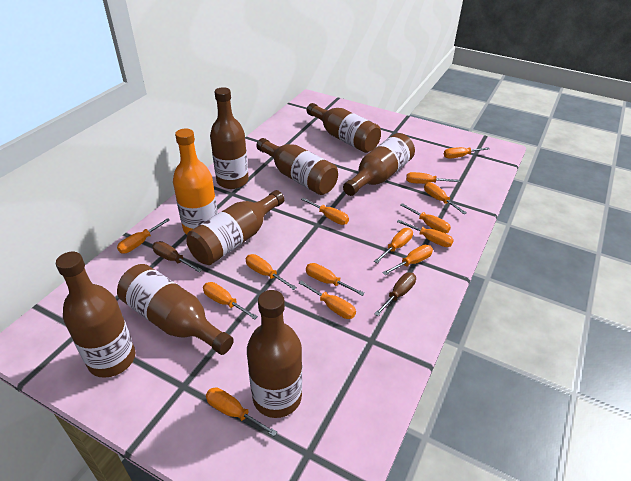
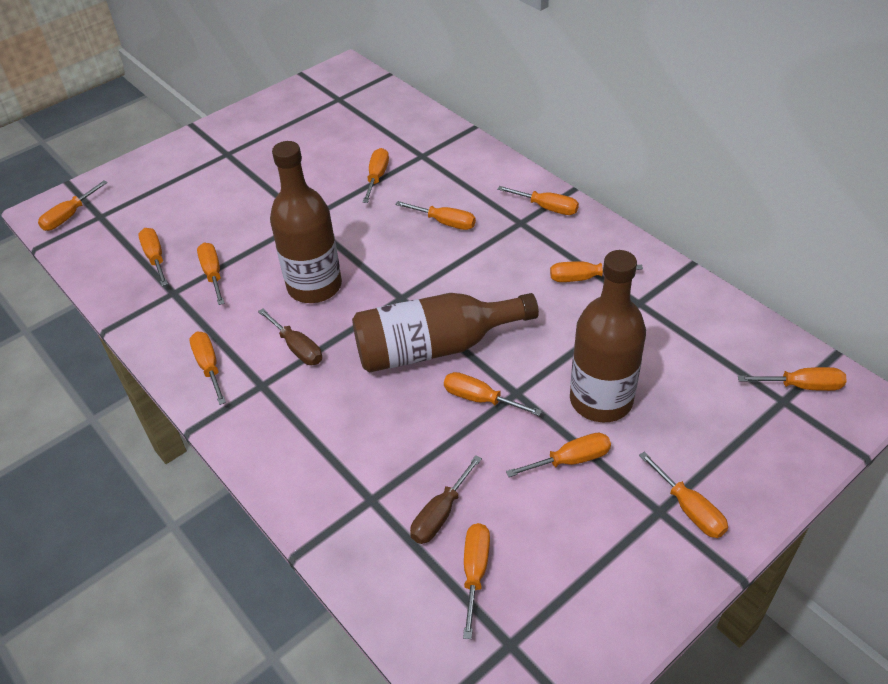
brown bottle: 8 -> 3
orange bottle: 1 -> 0
orange screwdriver: 14 -> 13

